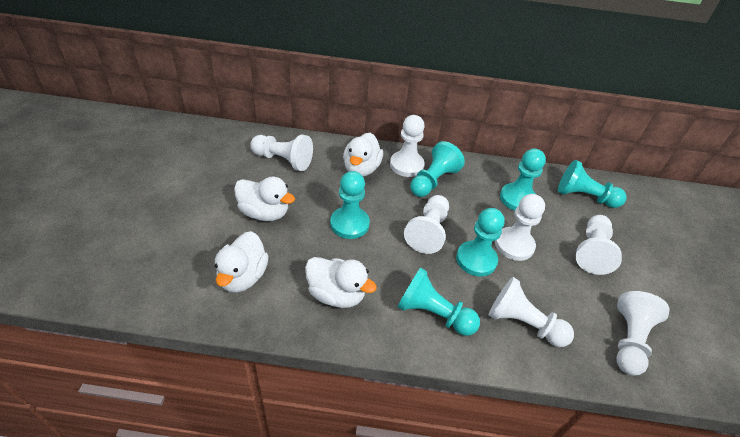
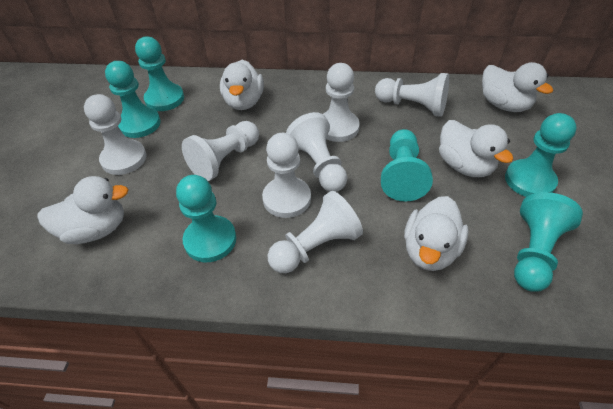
white duck: 4 -> 5

